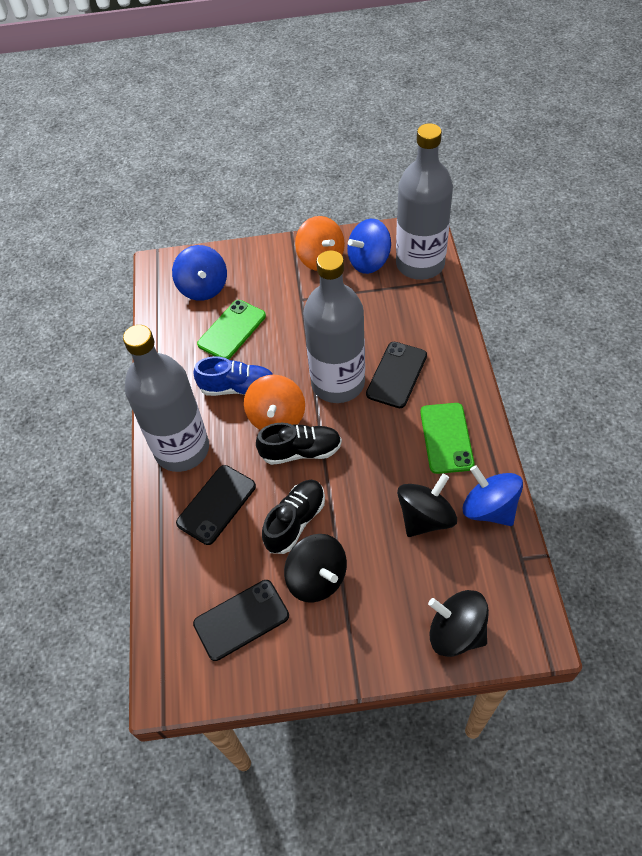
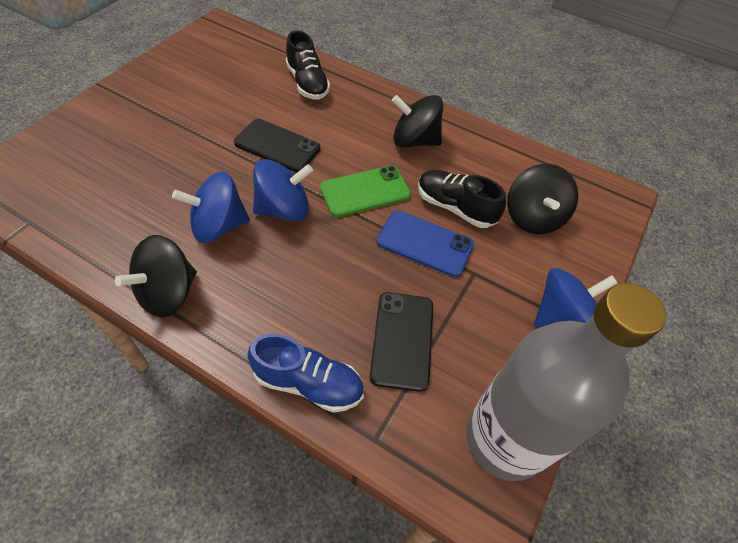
black phone: 3 -> 2
blue phone: 0 -> 1
green phone: 2 -> 1
grey bottle: 3 -> 1
orange spinning top: 2 -> 0

